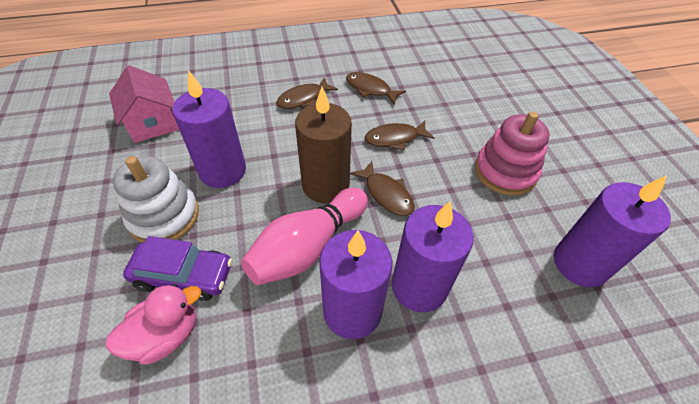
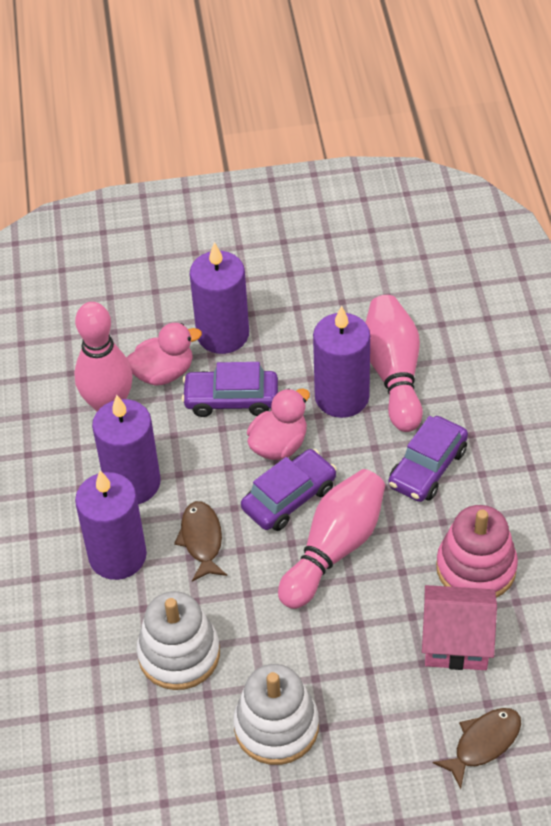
brown candle: 1 -> 0
brown fish: 4 -> 2
pink bowling pin: 1 -> 3
pink duck: 1 -> 2
purple car: 1 -> 3
white stacking toy: 1 -> 2

